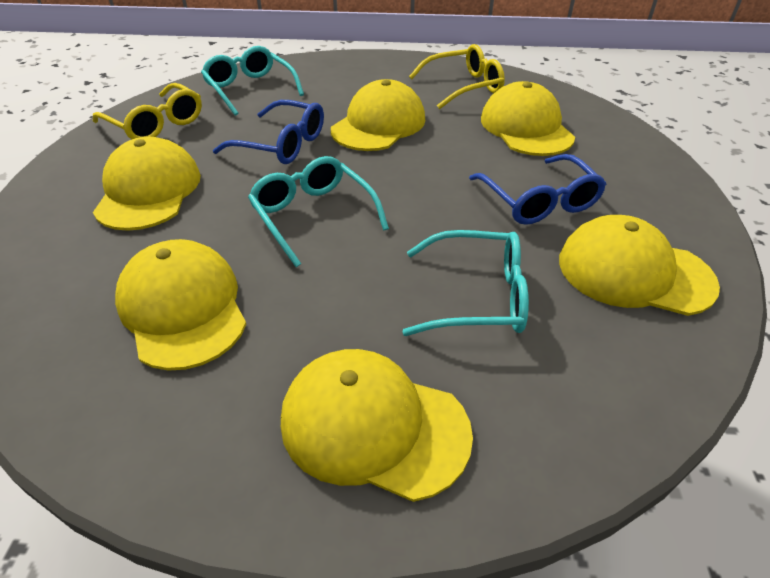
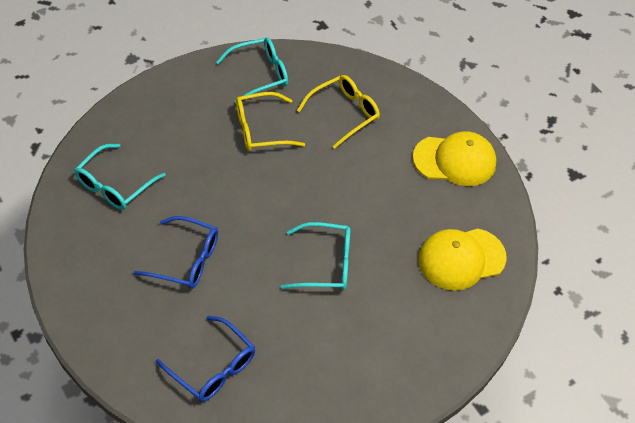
yellow cap: 6 -> 2

